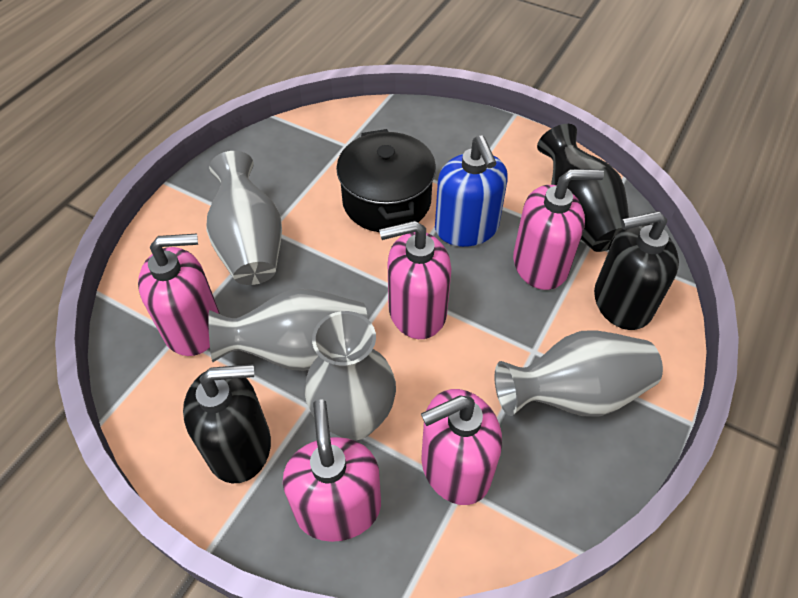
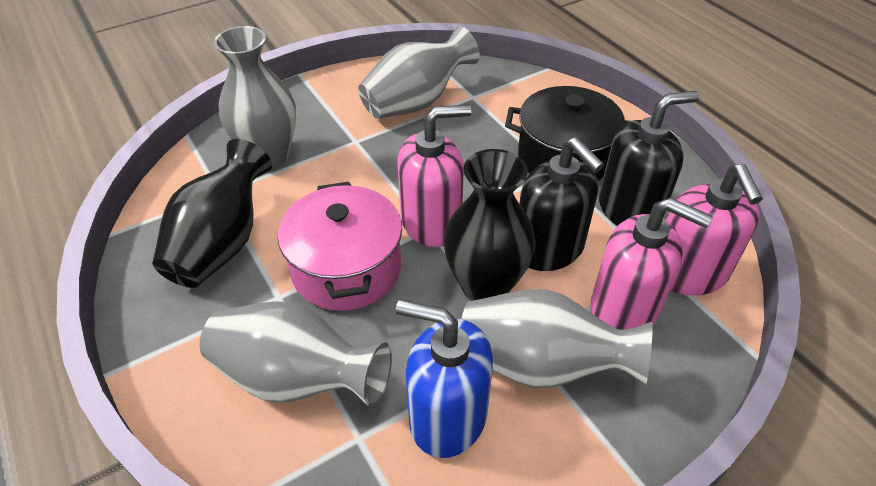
black vase: 1 -> 2
pink pot: 0 -> 1
pink soap dispenser: 5 -> 3

